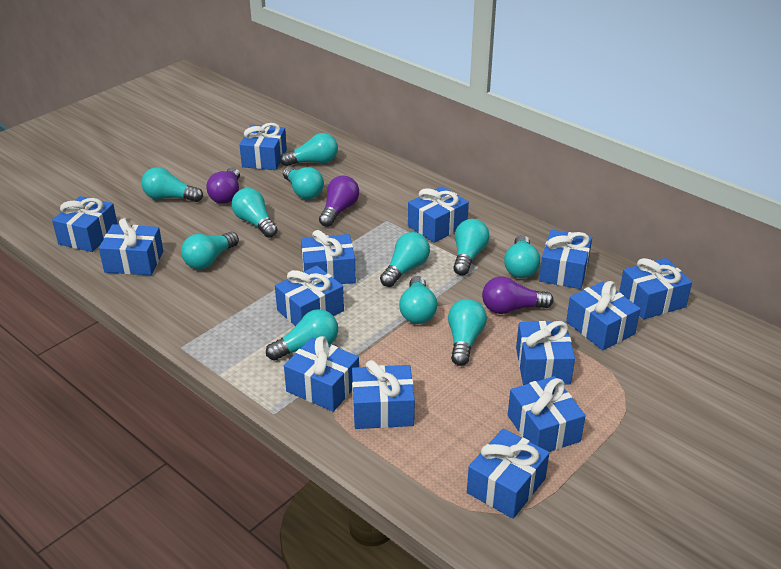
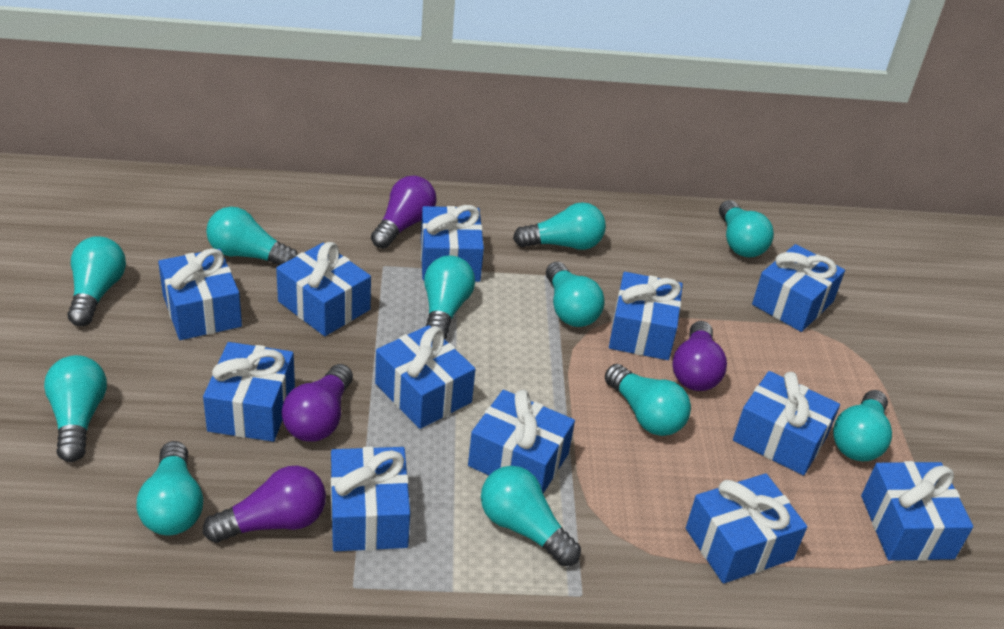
blue gift: 14 -> 12
purple light bulb: 3 -> 4

